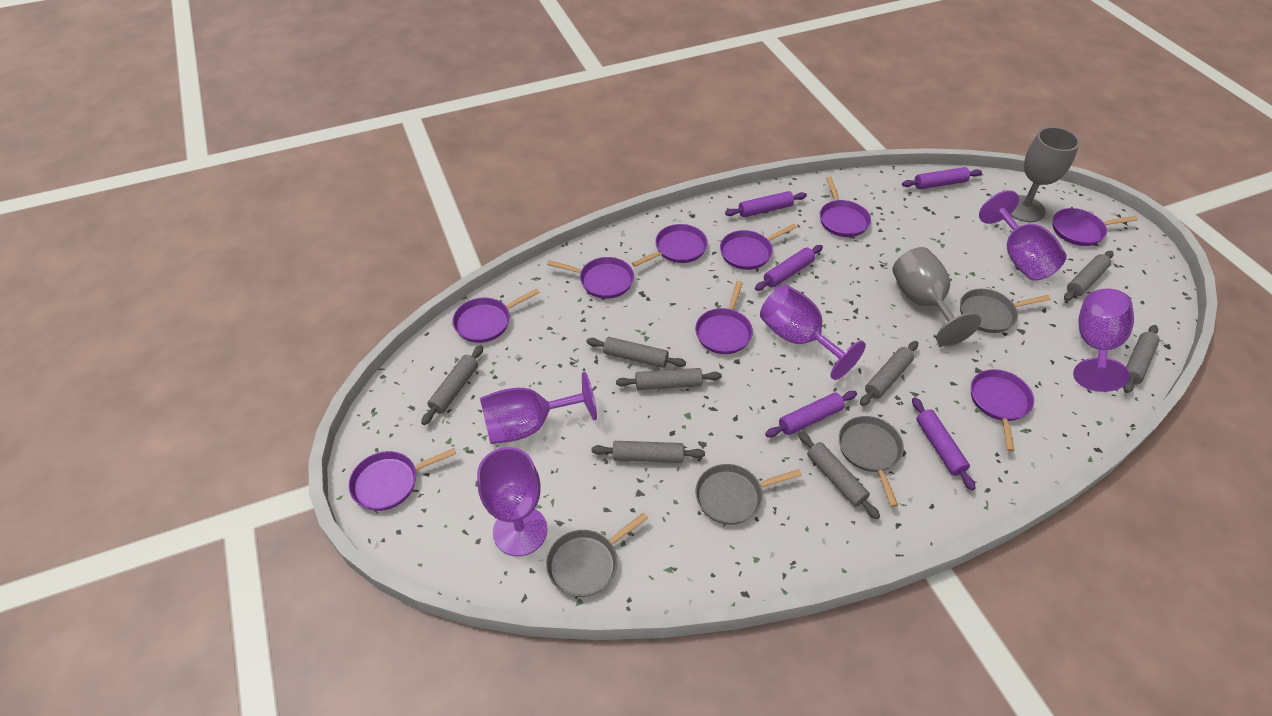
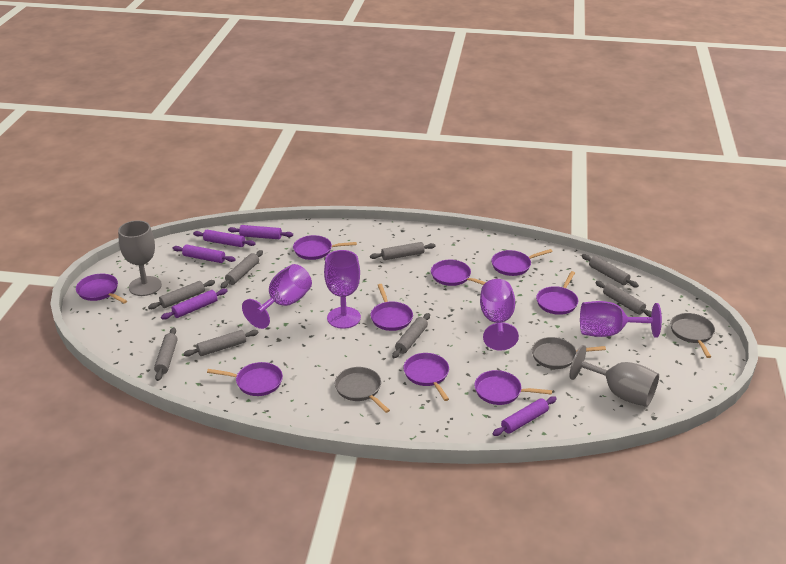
grey pan: 4 -> 3
purple goblet: 5 -> 4

